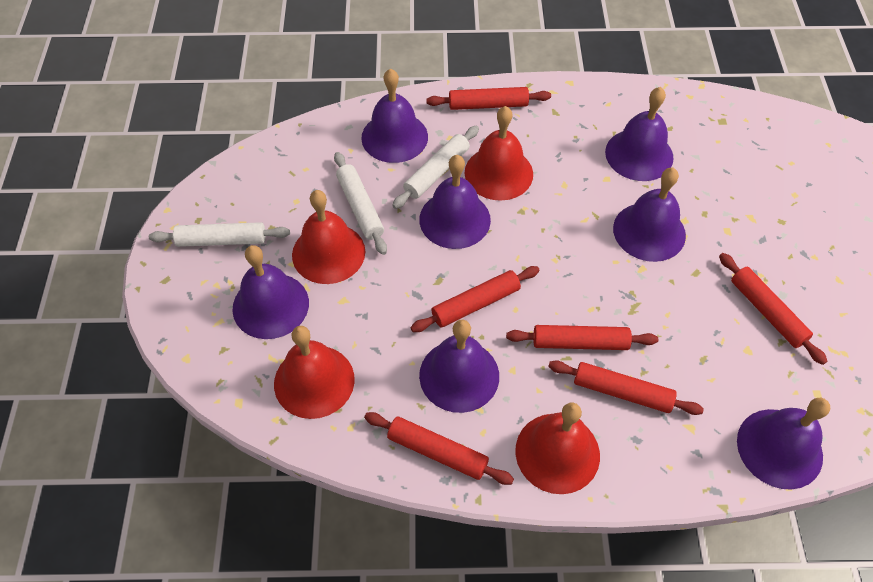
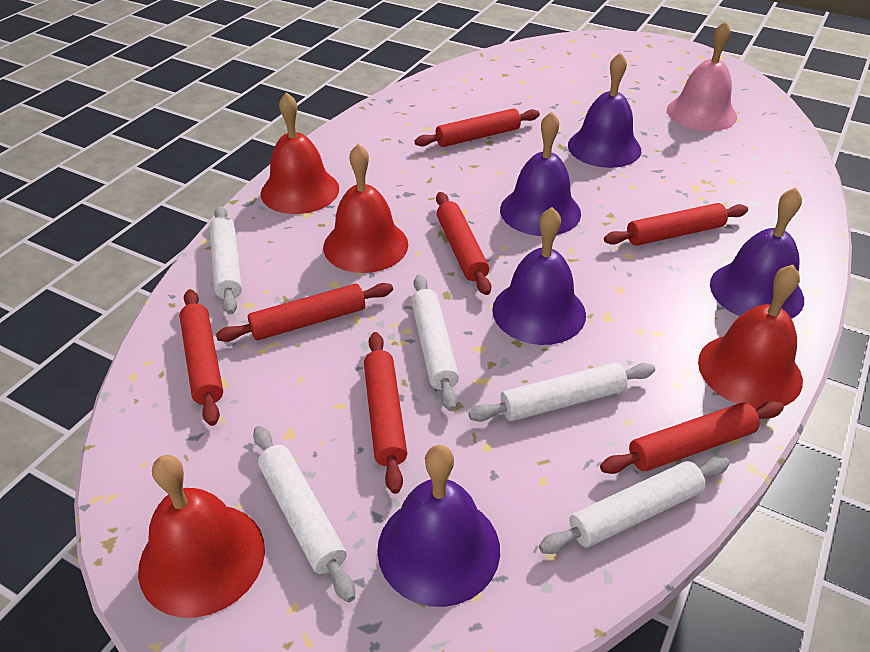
pink bell: 0 -> 1
purple bell: 7 -> 5
red rolling pin: 6 -> 7
white rolling pin: 3 -> 5

